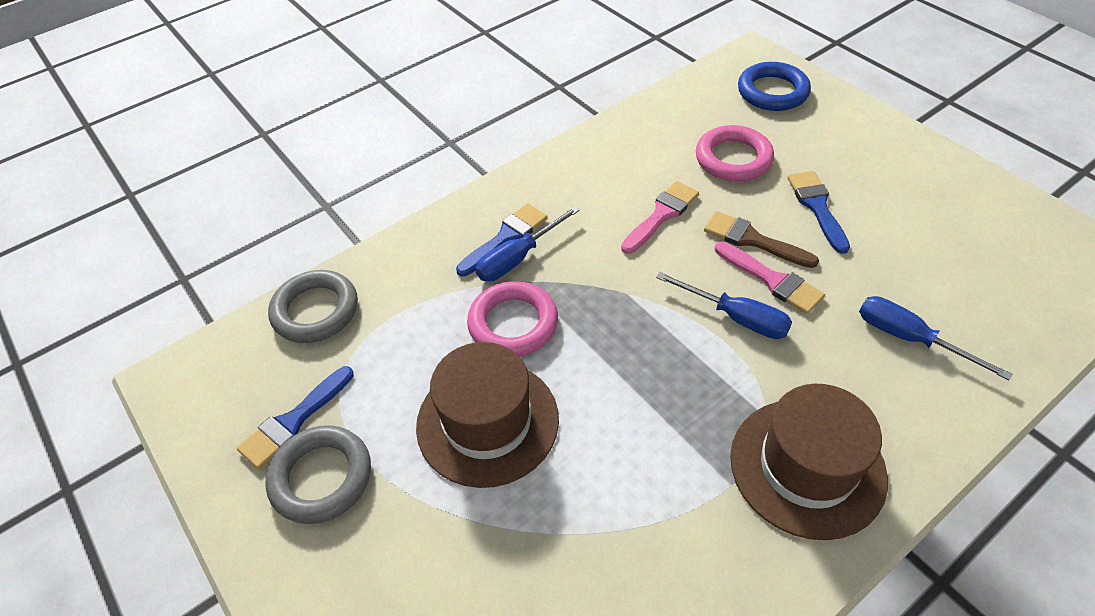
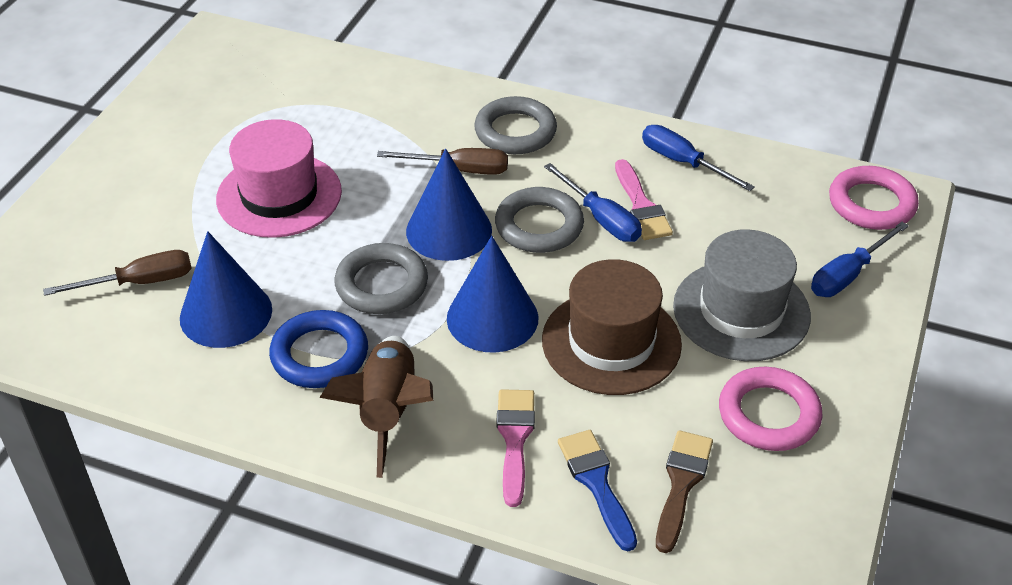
blue brush: 3 -> 1
blue cone: 0 -> 3
brown hat: 2 -> 1
brown rocket: 0 -> 1
brown screwdriver: 0 -> 2
grey hat: 0 -> 1
grey ring: 2 -> 3
pink hat: 0 -> 1

